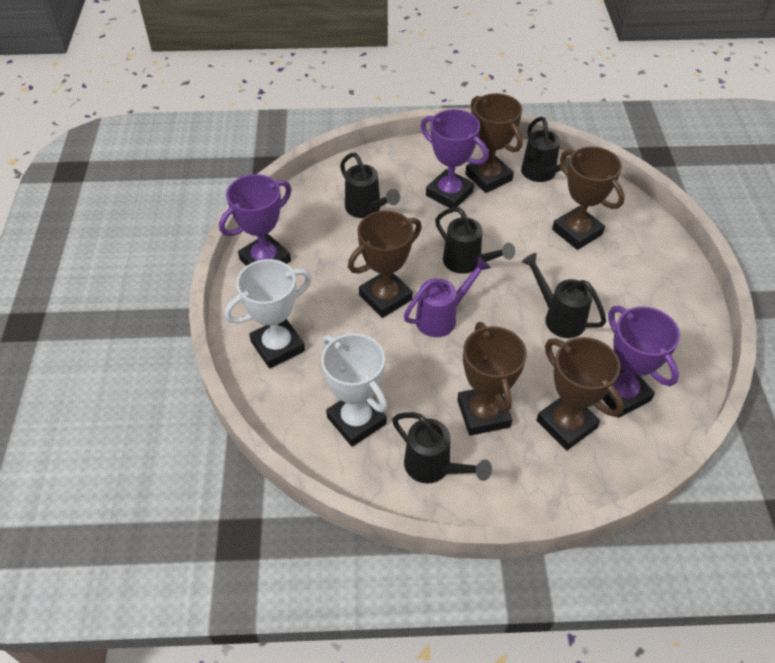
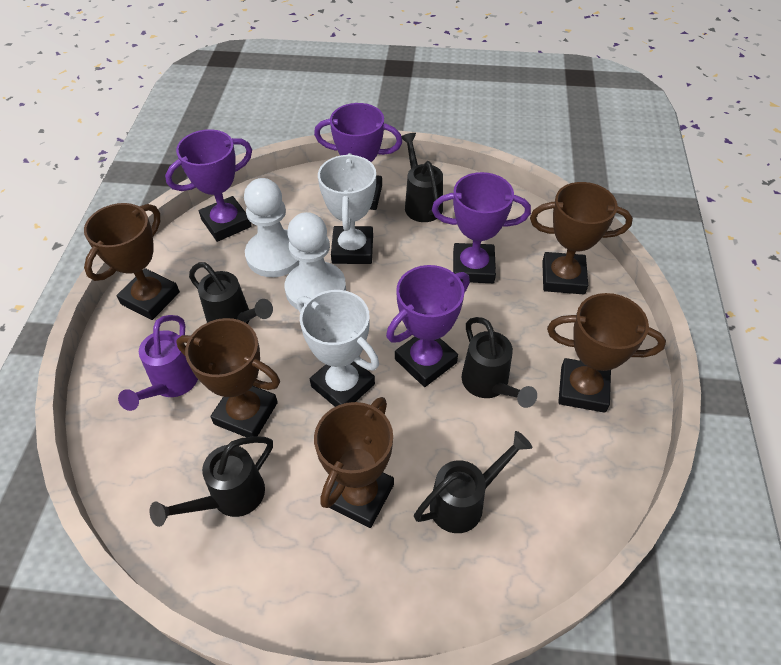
purple trophy: 3 -> 4
white pawn: 0 -> 2

